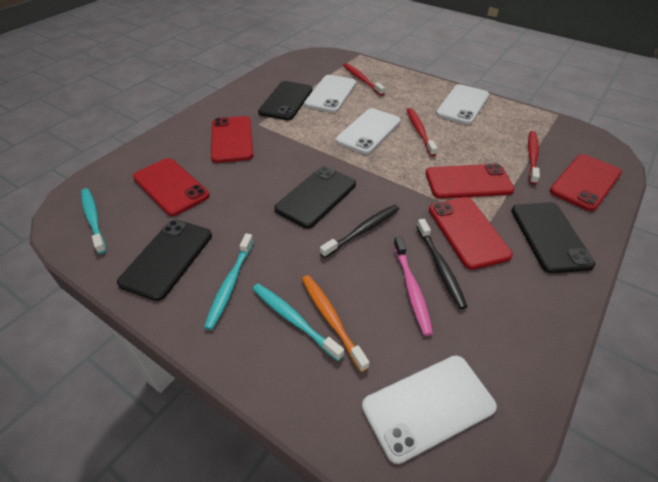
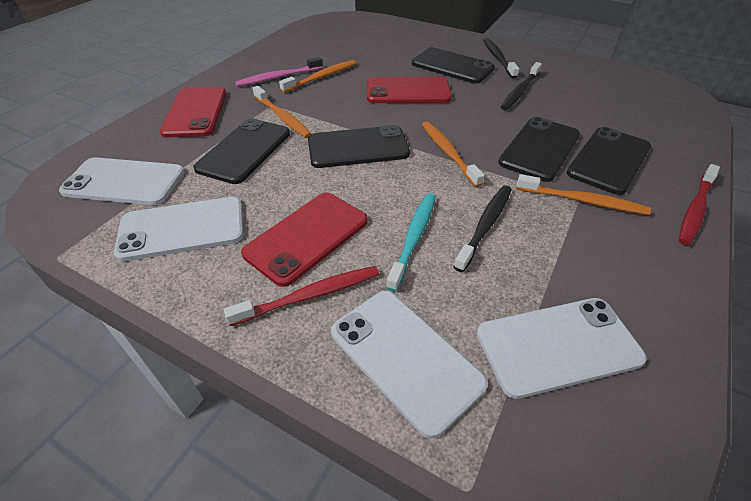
black phone: 4 -> 5
black toothbrush: 2 -> 3
orange toothbrush: 1 -> 4
red phone: 5 -> 3
red toothbrush: 3 -> 2
turquoise toothbrush: 3 -> 1

